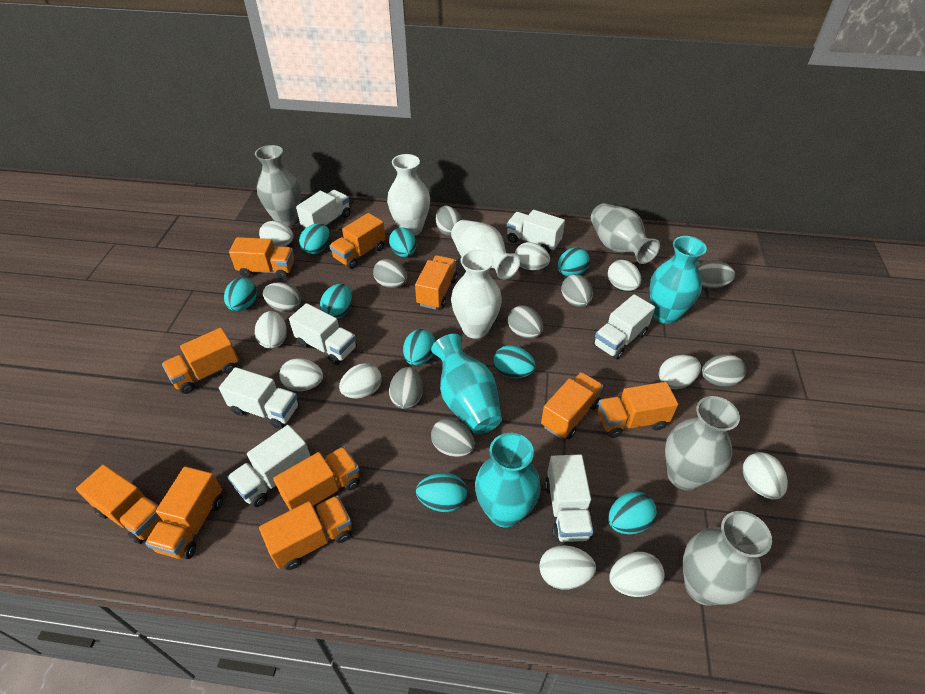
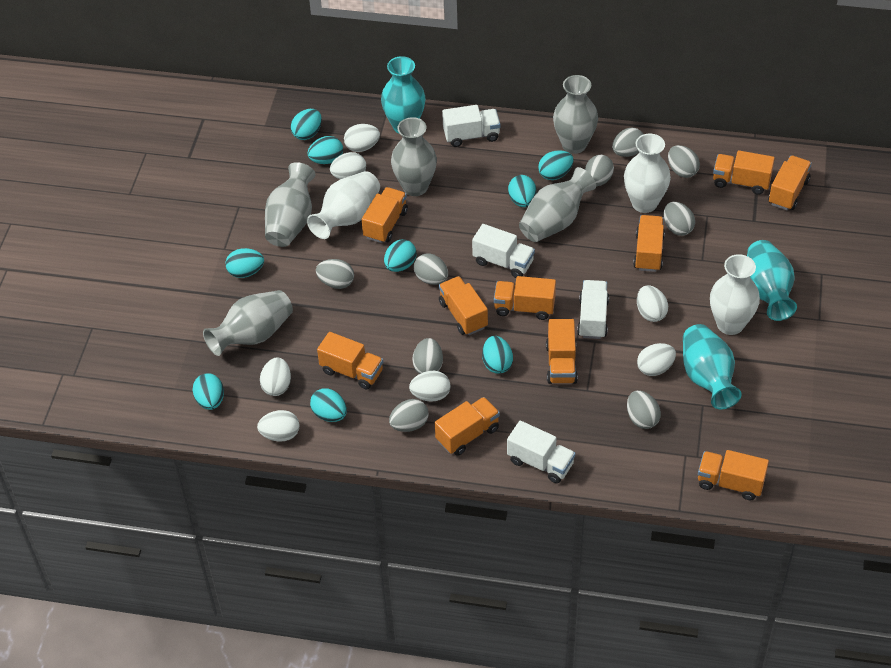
grey vase: 4 -> 5
white egg: 10 -> 7
white truck: 7 -> 4

